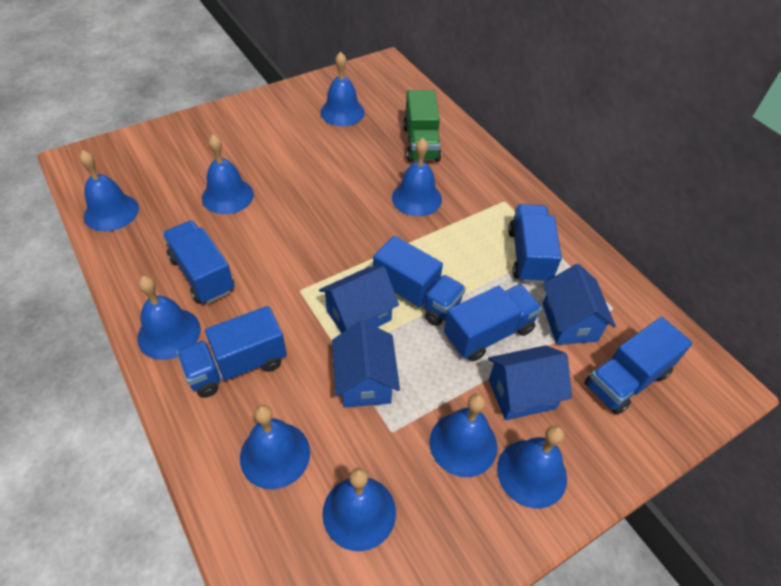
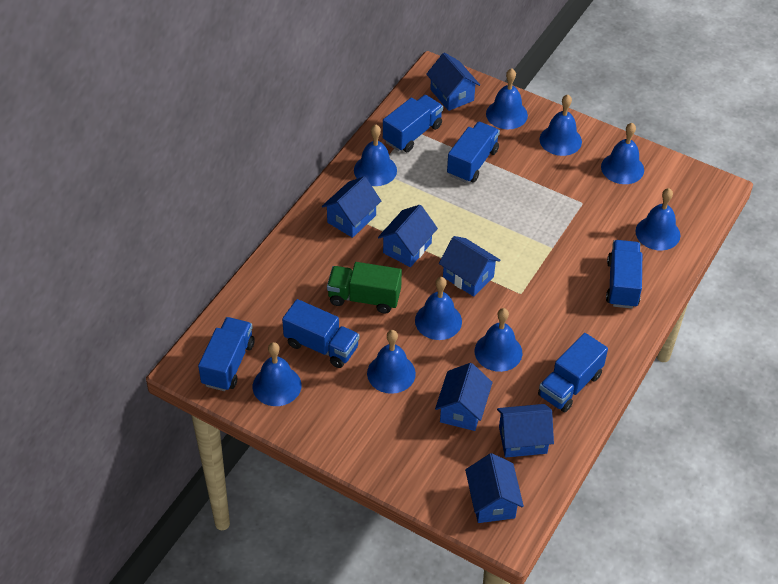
blue house: 4 -> 7

